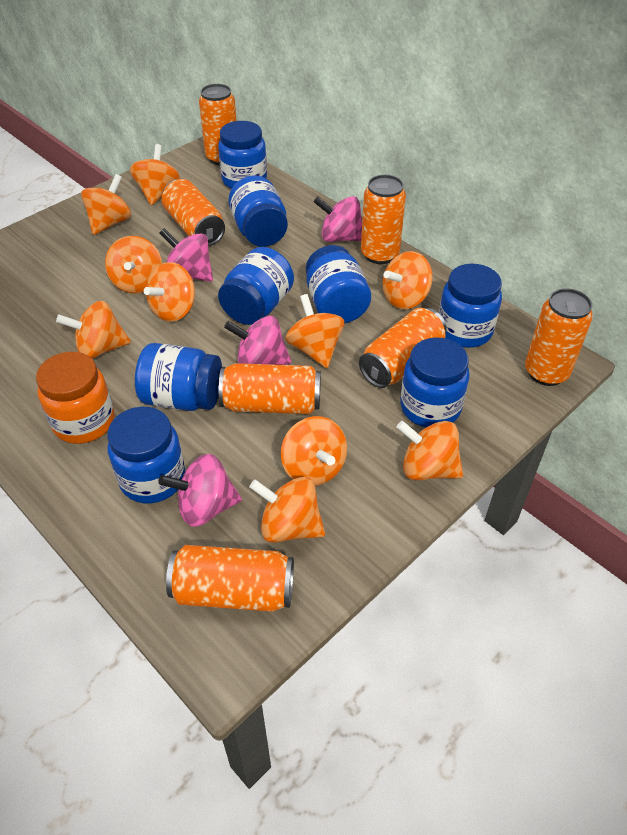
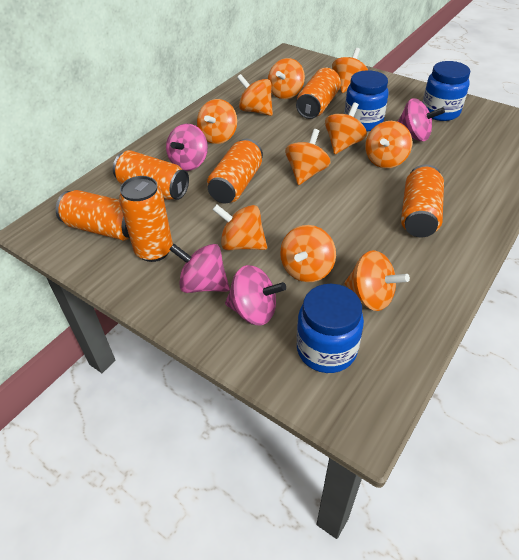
blue jar: 8 -> 3
orange can: 7 -> 6
orange jar: 1 -> 0

